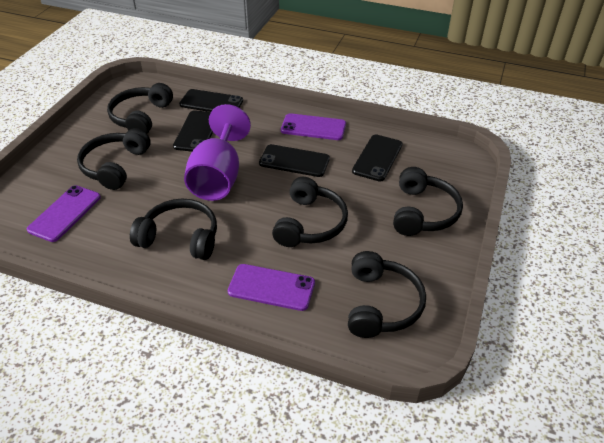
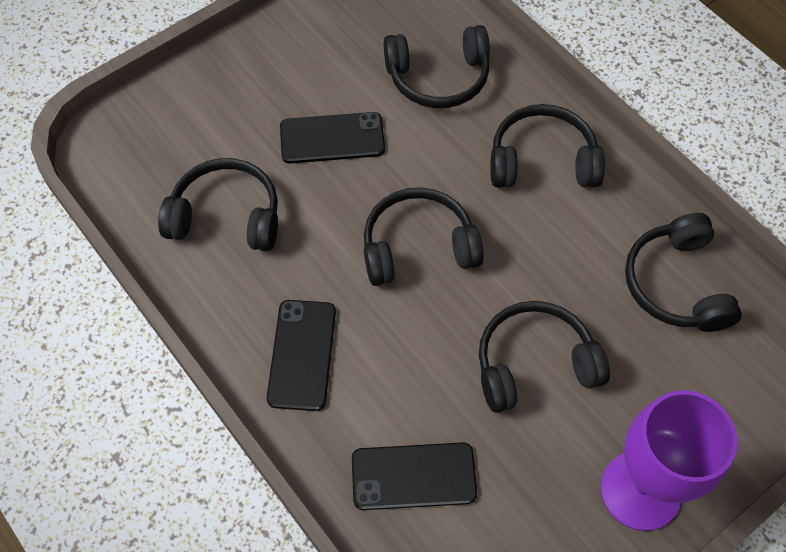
black phone: 4 -> 3
purple phone: 3 -> 0

